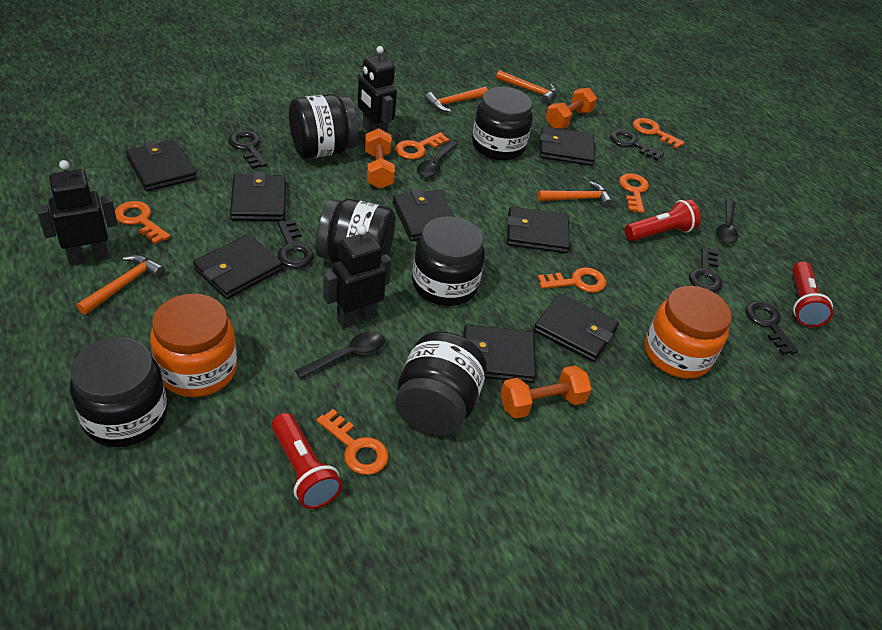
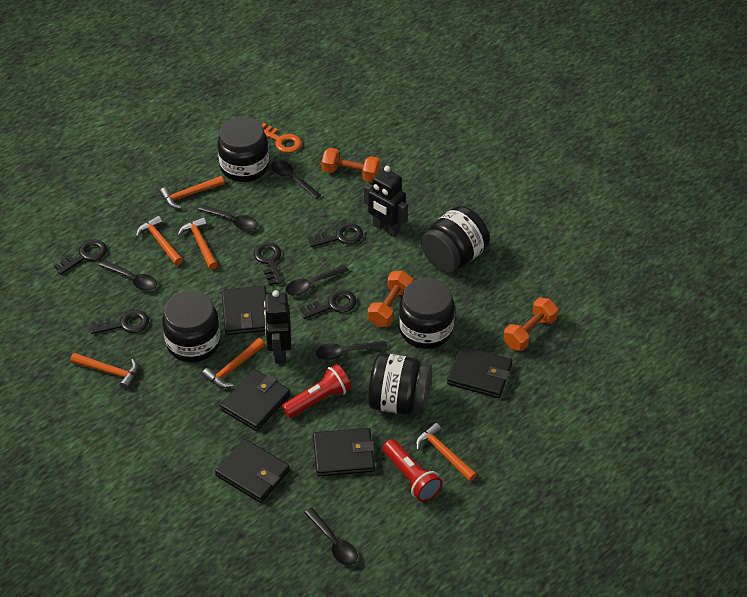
black jar: 6 -> 5
black robot: 3 -> 2
black spoon: 3 -> 6
black wallet: 8 -> 5
orange hammer: 4 -> 6
orange jar: 2 -> 0
orange key: 6 -> 1
red flashlight: 3 -> 2

